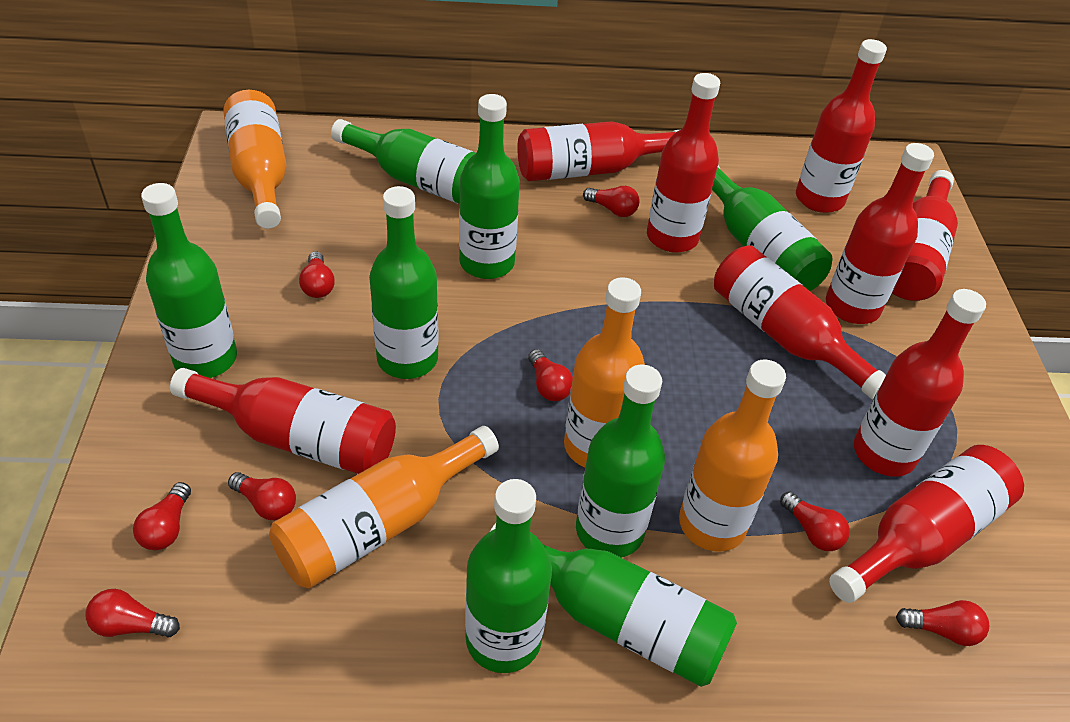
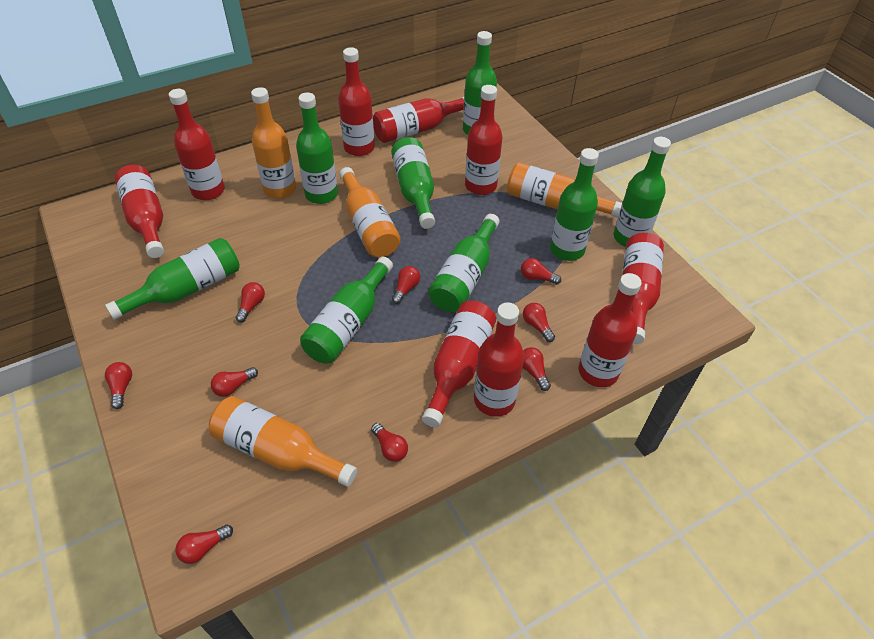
red light bulb: 8 -> 9

